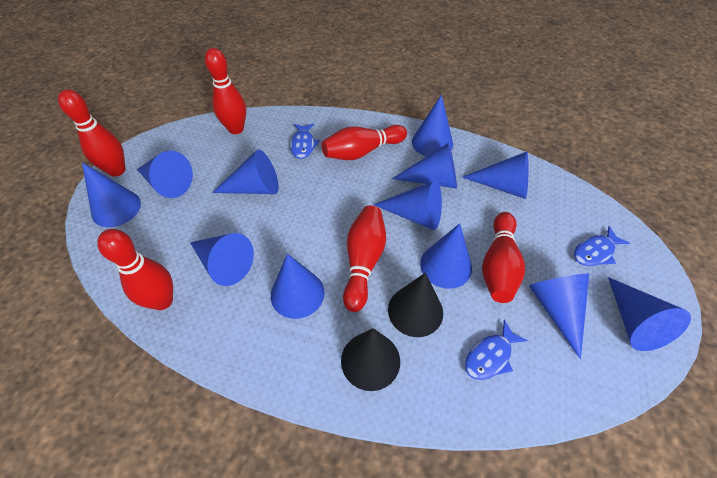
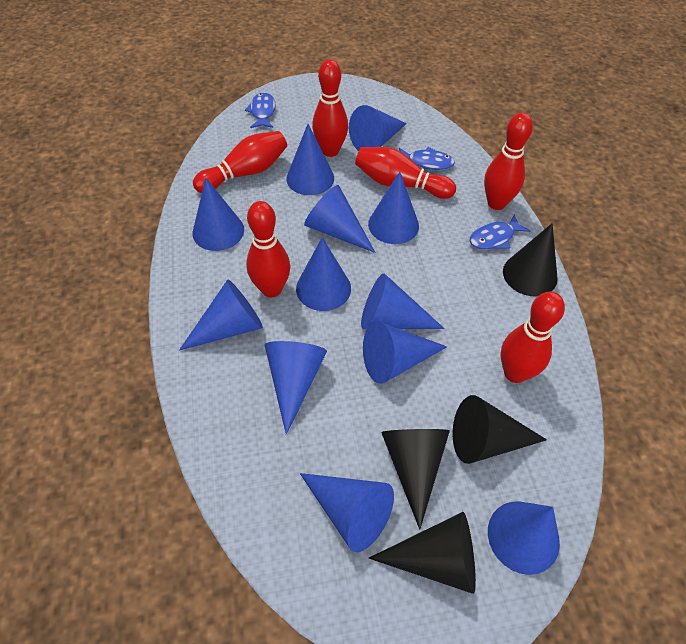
black cone: 2 -> 4

